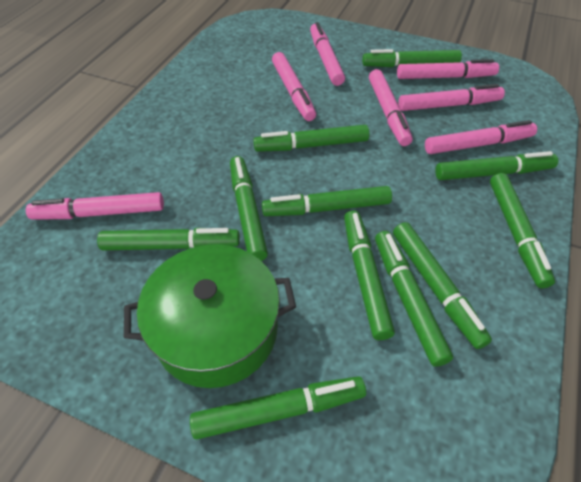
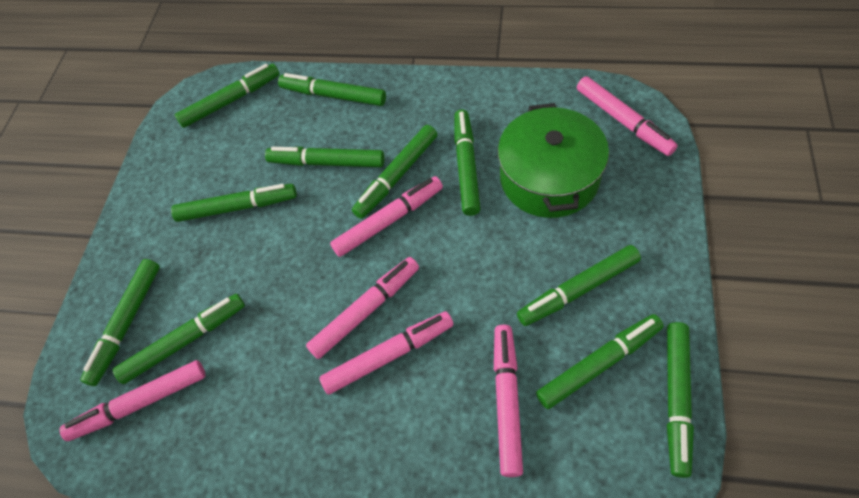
pink marker: 7 -> 6

